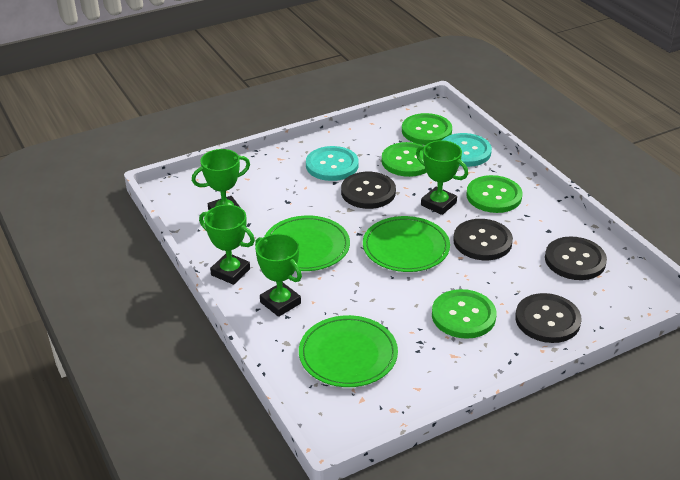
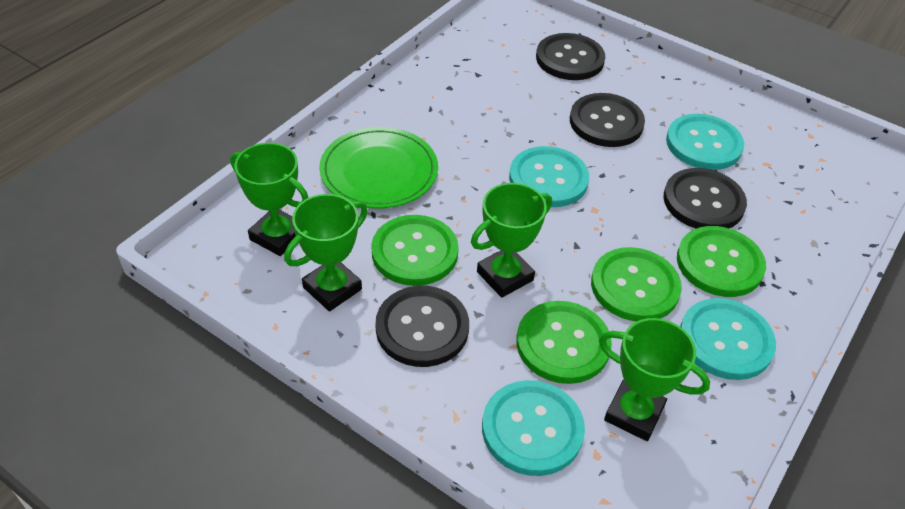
green plate: 3 -> 1
turquoise button: 2 -> 4

